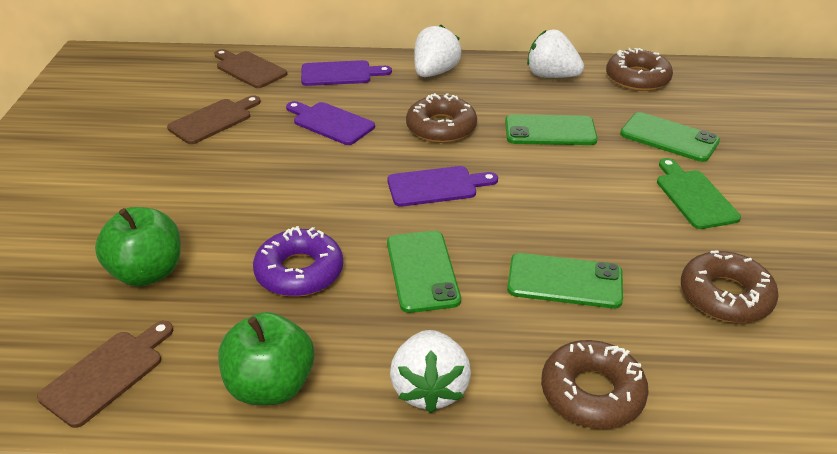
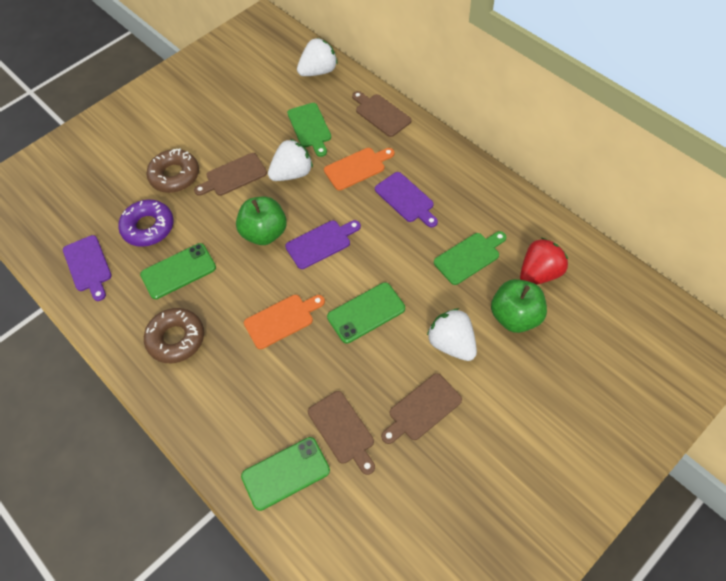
brown cutting board: 3 -> 4
brown donut: 4 -> 2
green cutting board: 1 -> 2
green phone: 4 -> 3
orange cutting board: 0 -> 2
red strawberry: 0 -> 1

